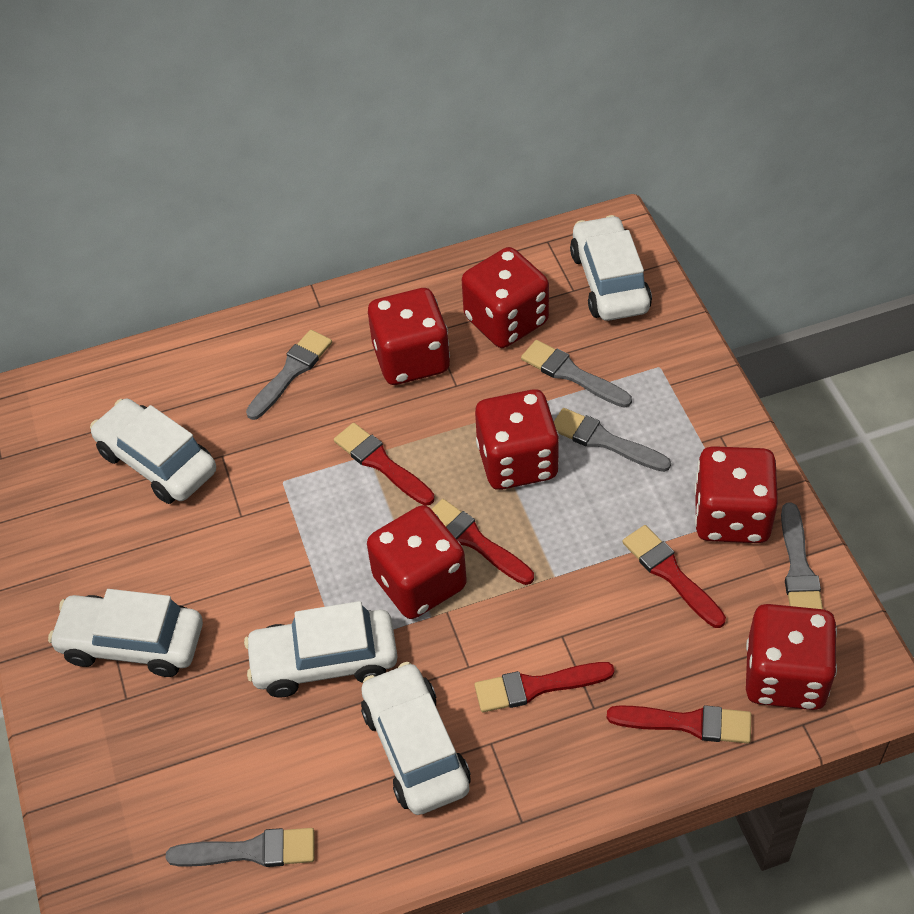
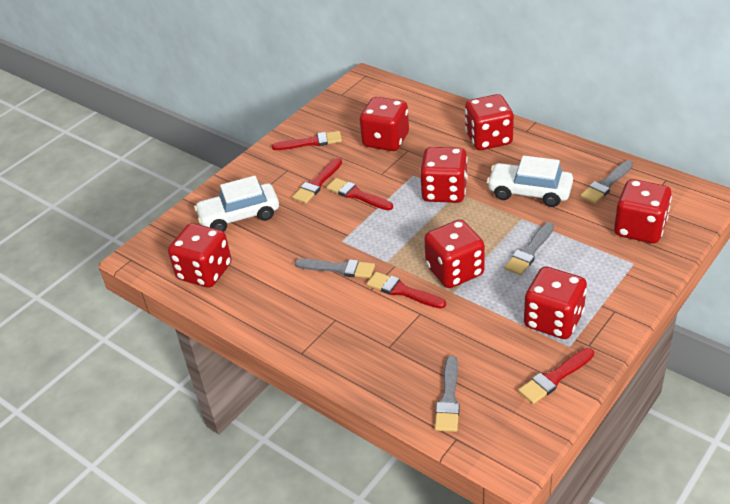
grey brush: 5 -> 4
red dice: 6 -> 7
white car: 5 -> 2

